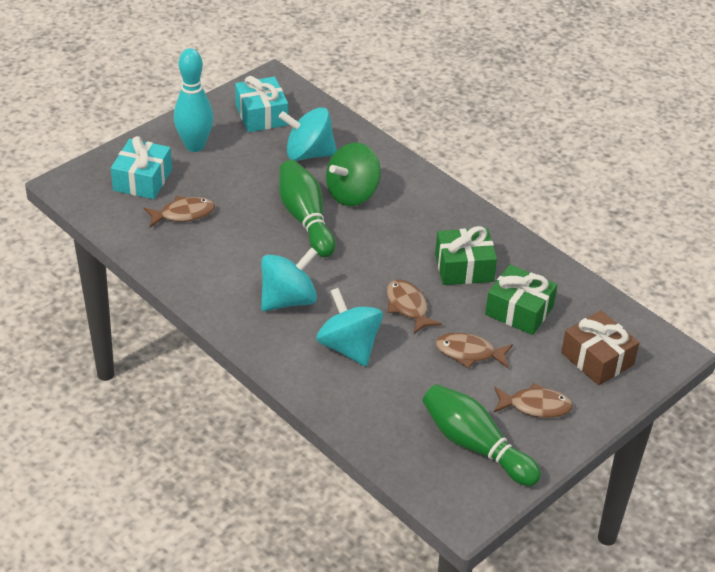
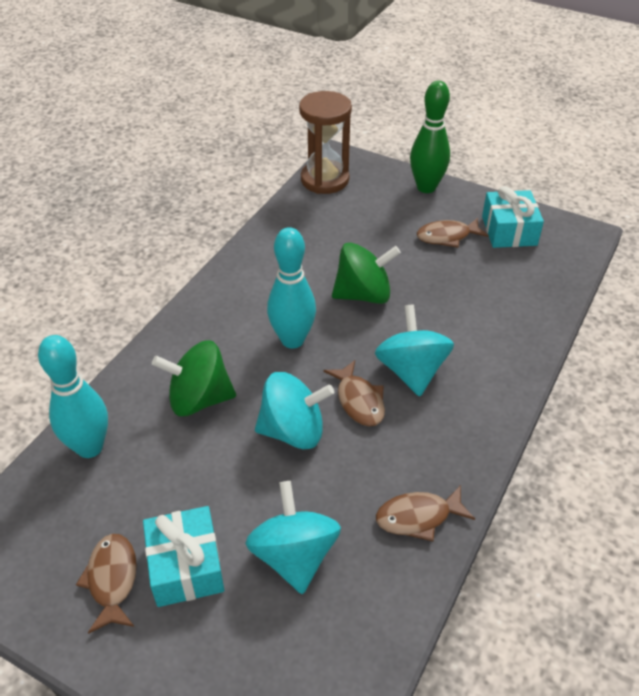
brown gift: 1 -> 0
brown hourglass: 0 -> 1
green bowling pin: 2 -> 1
green gift: 2 -> 0
green spinning top: 1 -> 2
turquoise bowling pin: 1 -> 2

